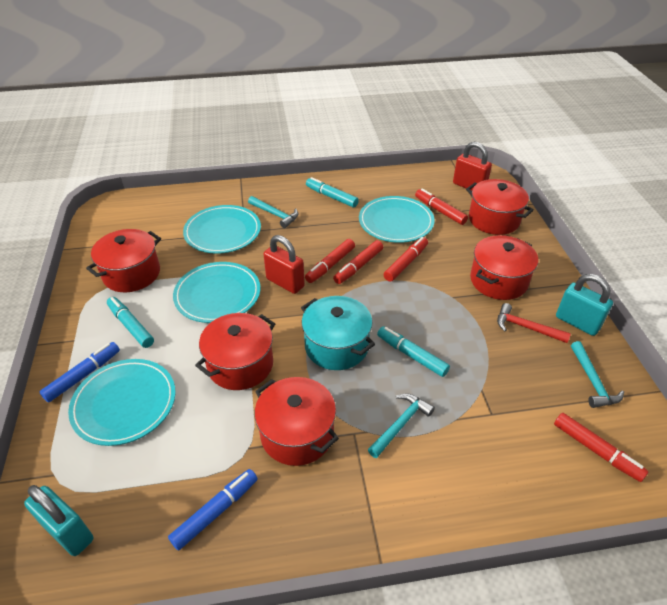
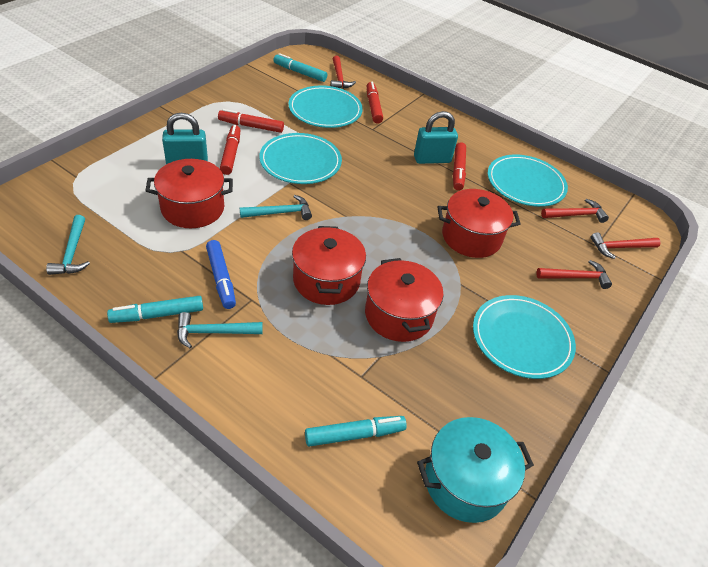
blue marker: 2 -> 1
red hammer: 1 -> 4
red marker: 5 -> 4
red padlock: 2 -> 0
red pot: 5 -> 4

